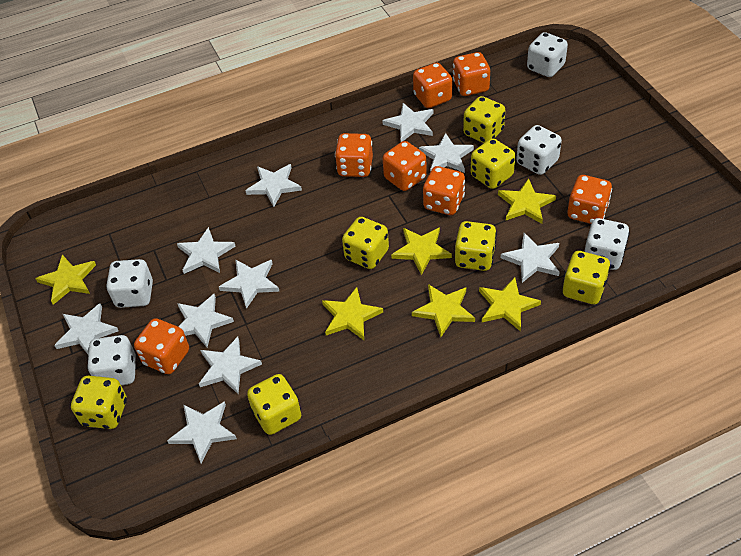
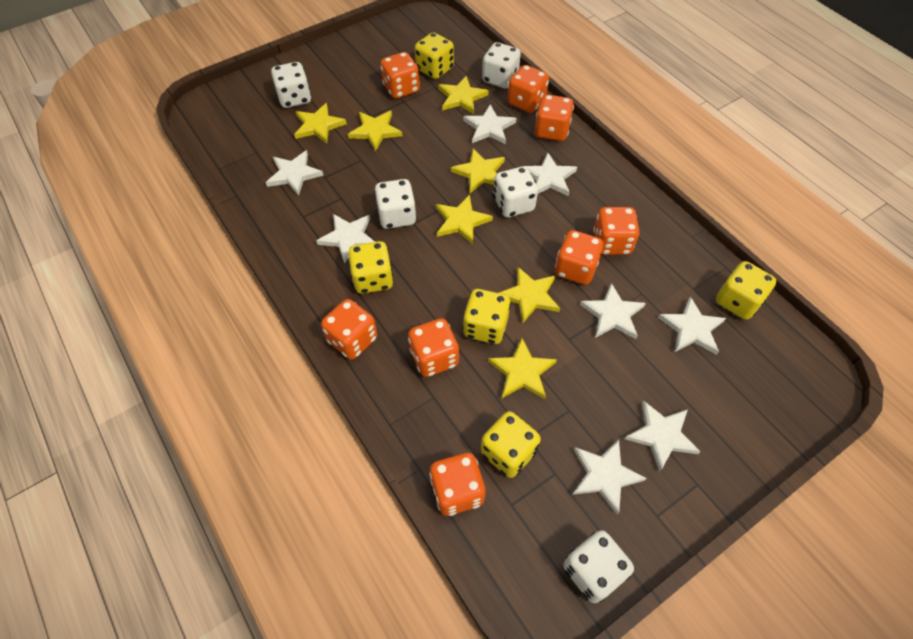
orange dice: 7 -> 8
white star: 10 -> 8
yellow dice: 7 -> 5
yellow star: 6 -> 7

